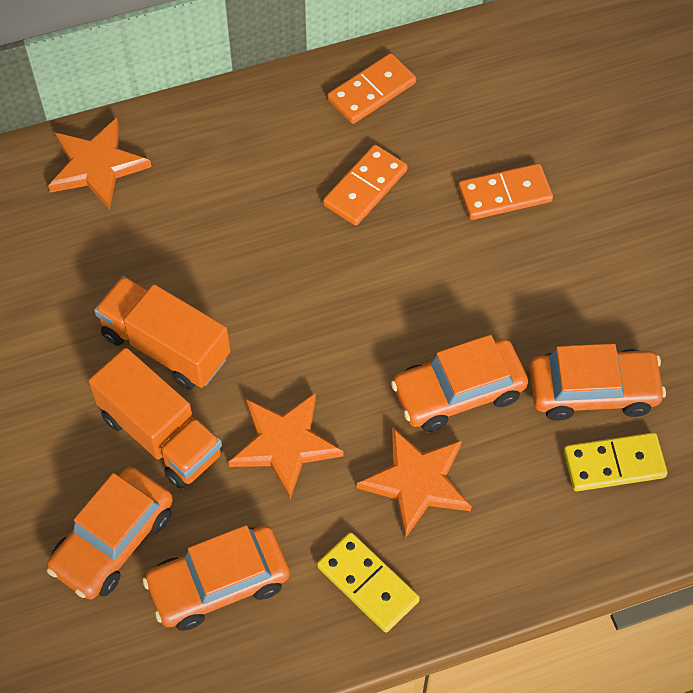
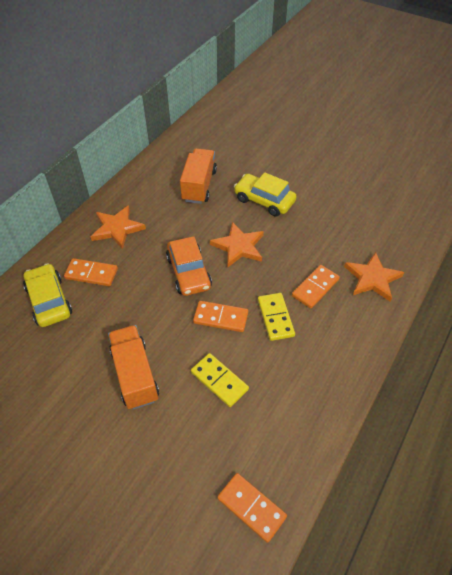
orange car: 4 -> 1
orange domino: 3 -> 4
yellow car: 0 -> 2

